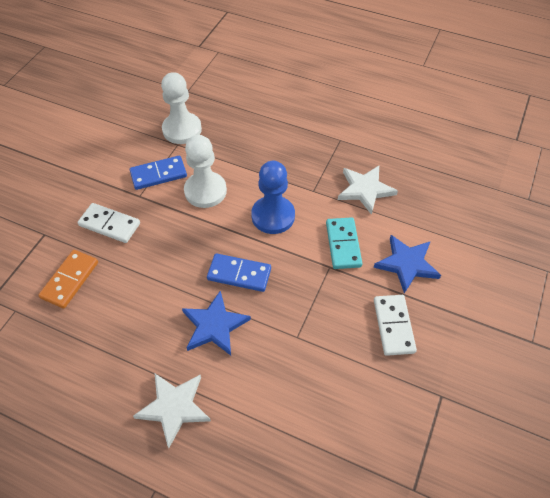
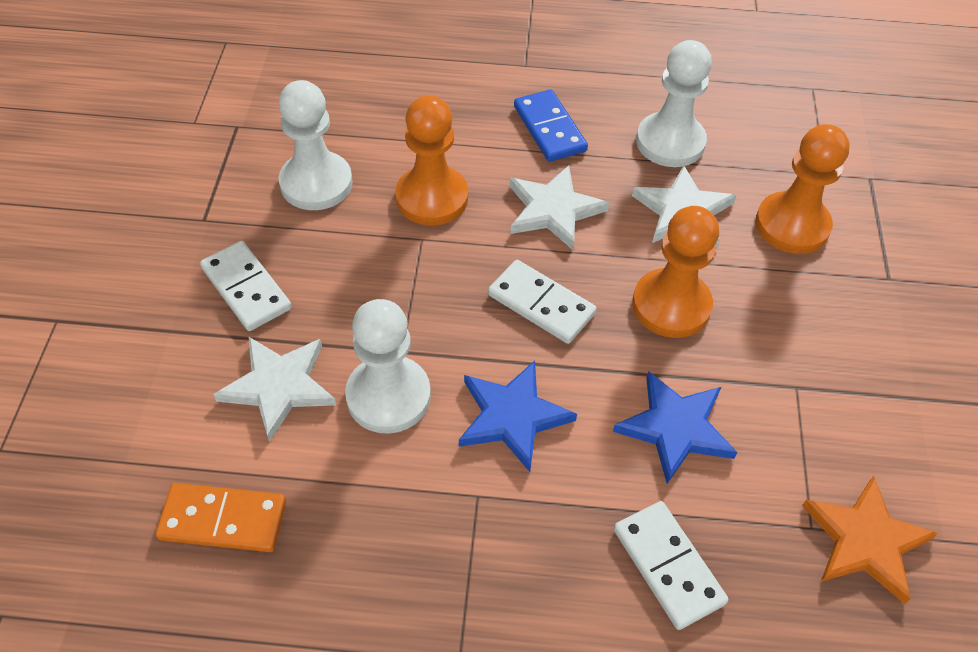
blue domino: 2 -> 1
blue pawn: 1 -> 0
orange pawn: 0 -> 3
orange star: 0 -> 1
turquoise domino: 1 -> 0
white domino: 2 -> 3
white pawn: 2 -> 3
white star: 2 -> 3

